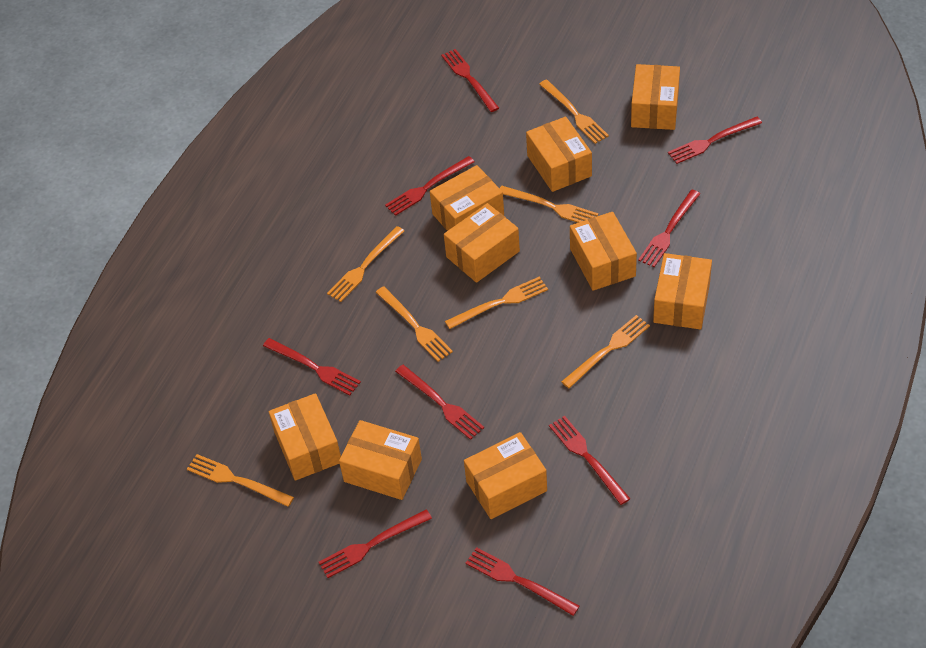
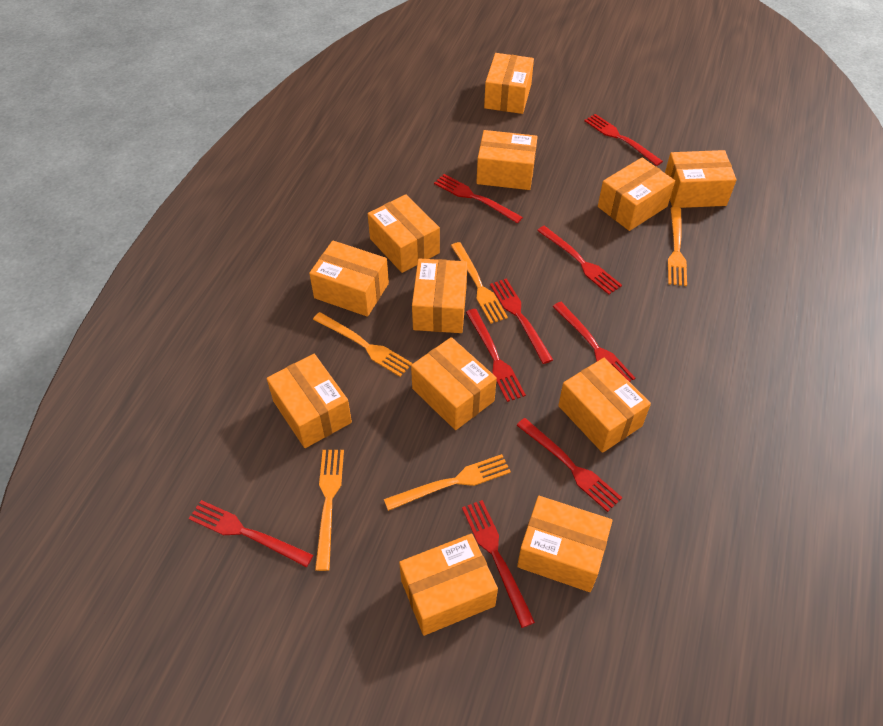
orange box: 9 -> 12
orange fork: 7 -> 5

